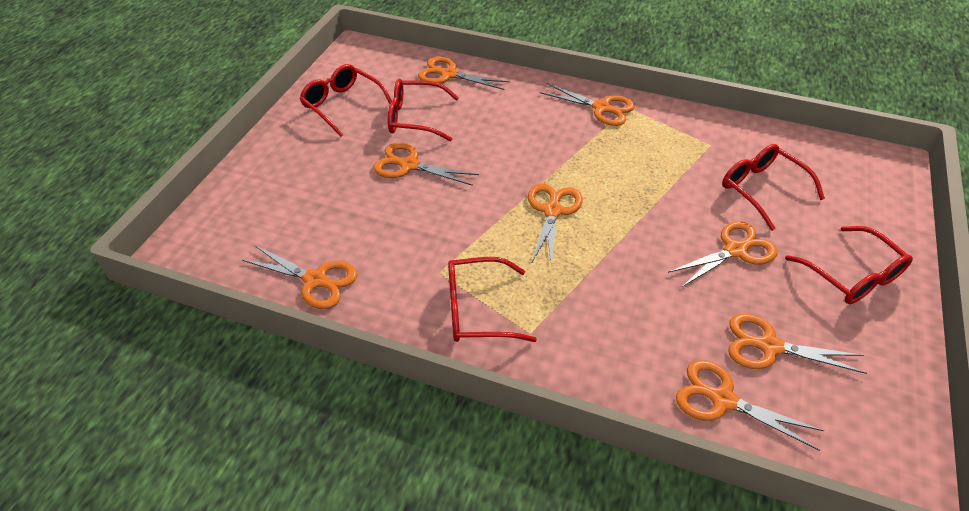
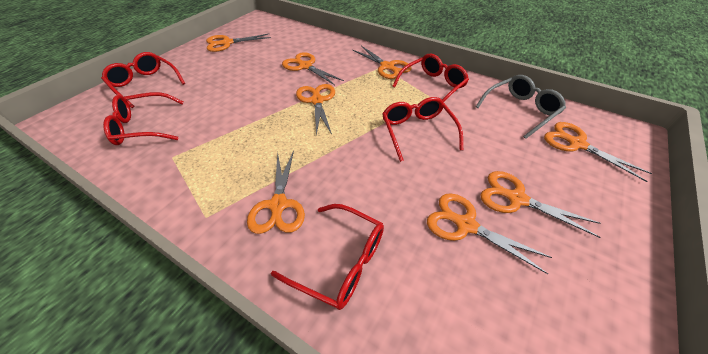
grey glasses: 0 -> 1

